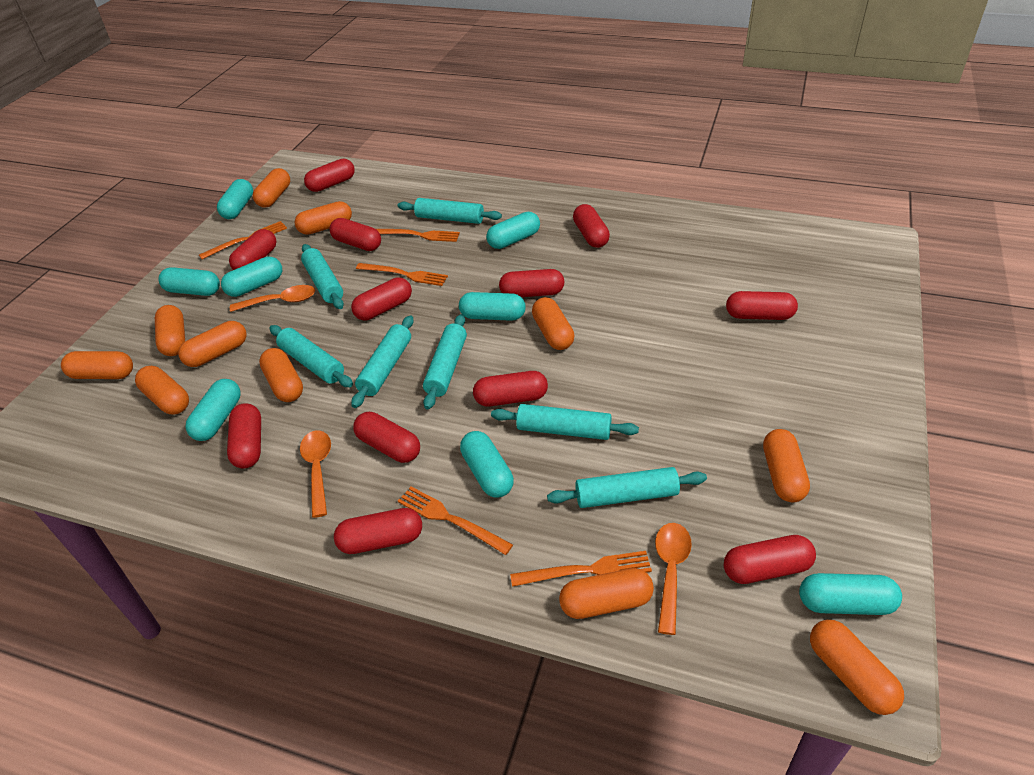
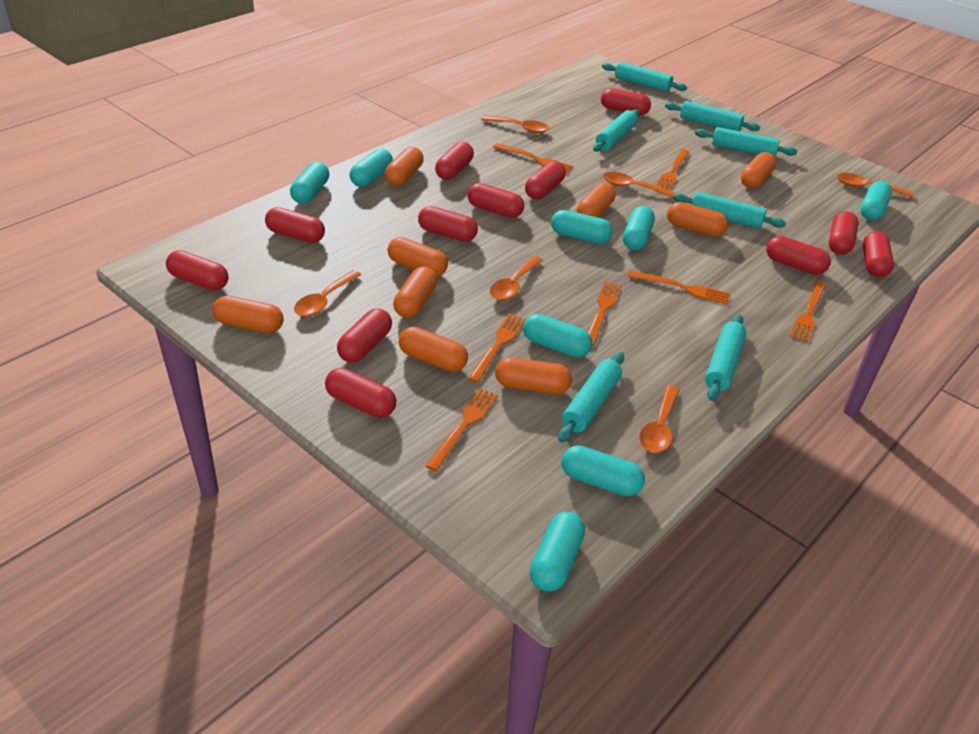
orange capsule: 11 -> 9
orange fork: 5 -> 7
orange spoon: 3 -> 6

